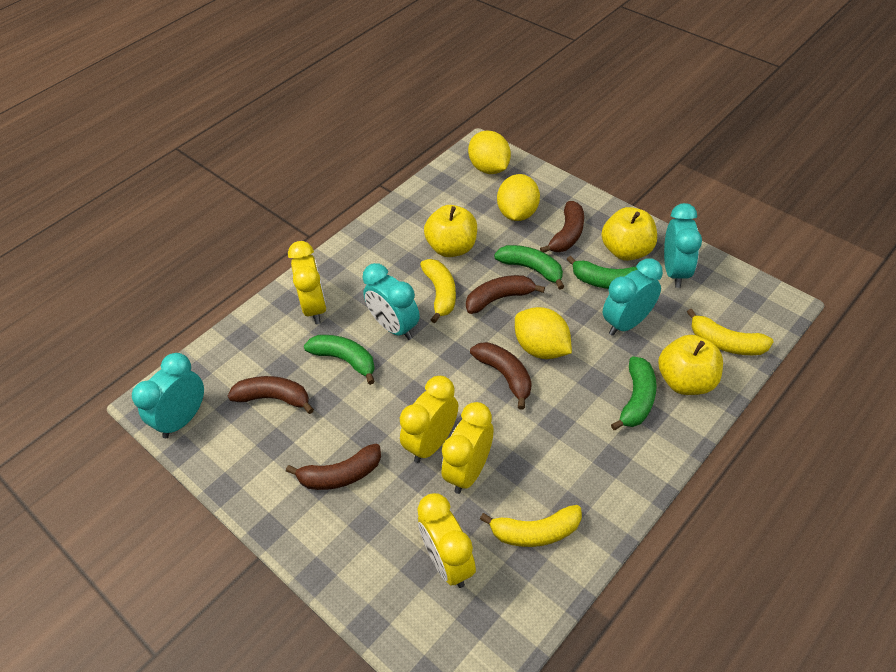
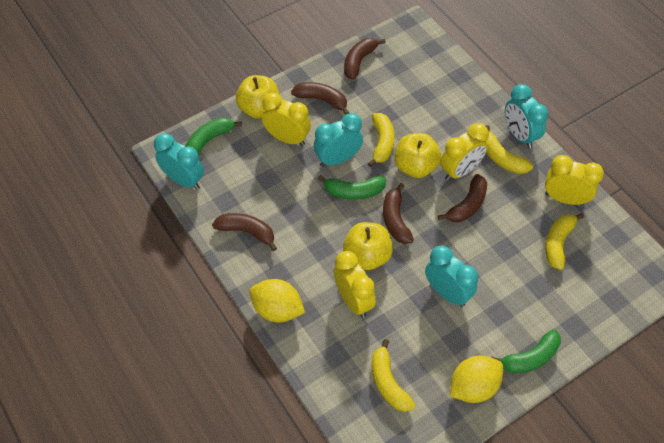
green banana: 4 -> 3
yellow banana: 3 -> 4
yellow lemon: 3 -> 2

